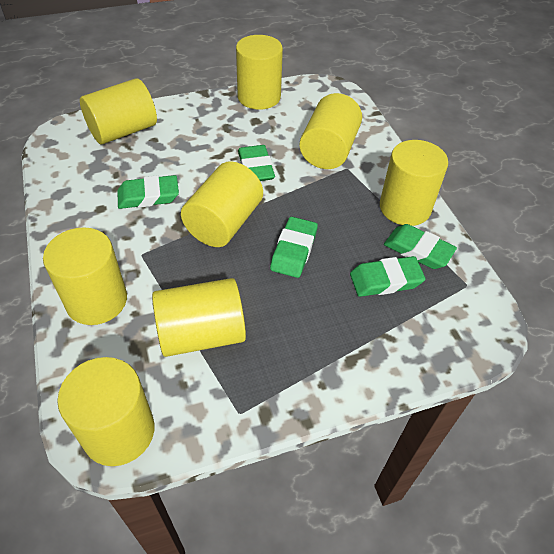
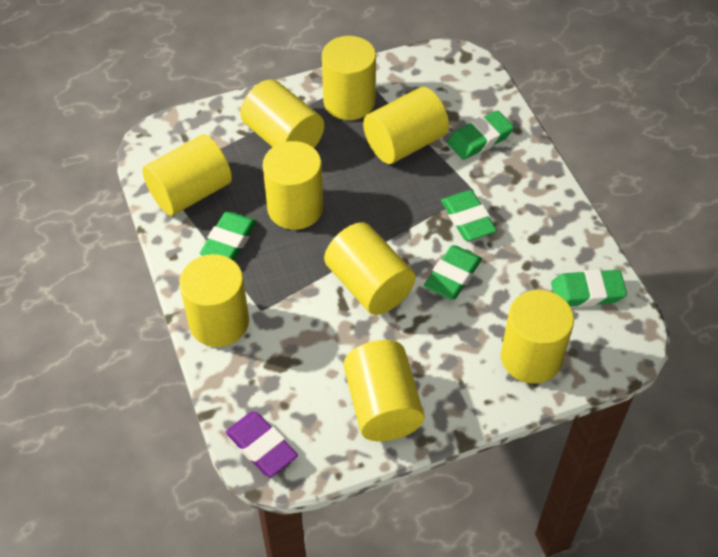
purple eraser: 0 -> 1
yellow cylinder: 8 -> 9

